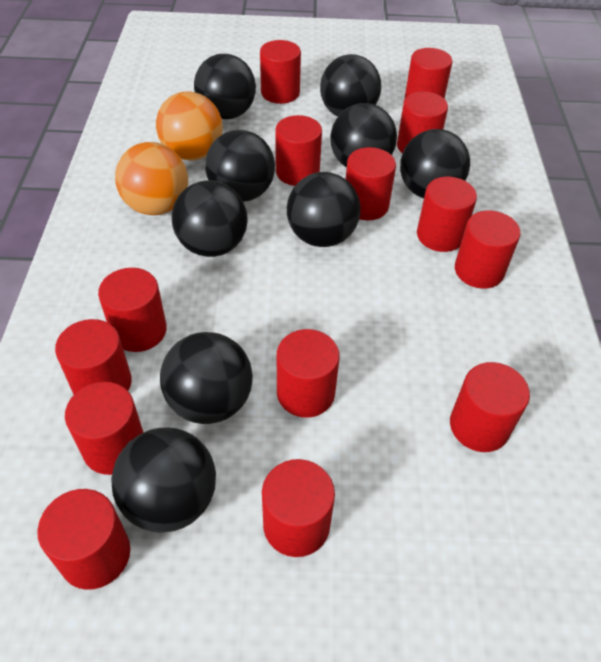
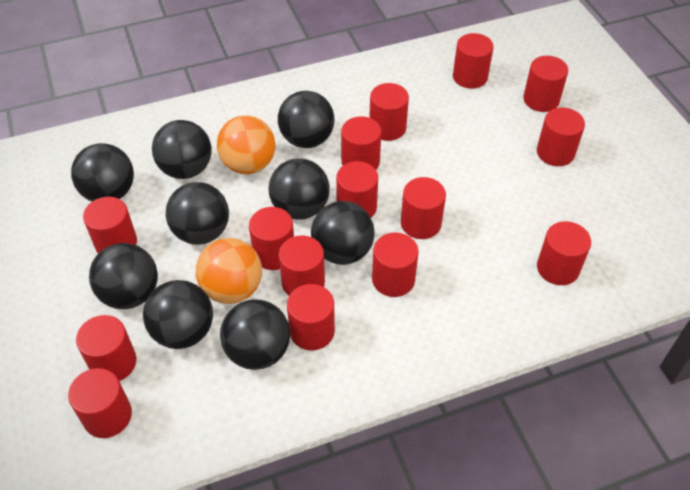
red cylinder: 14 -> 15

